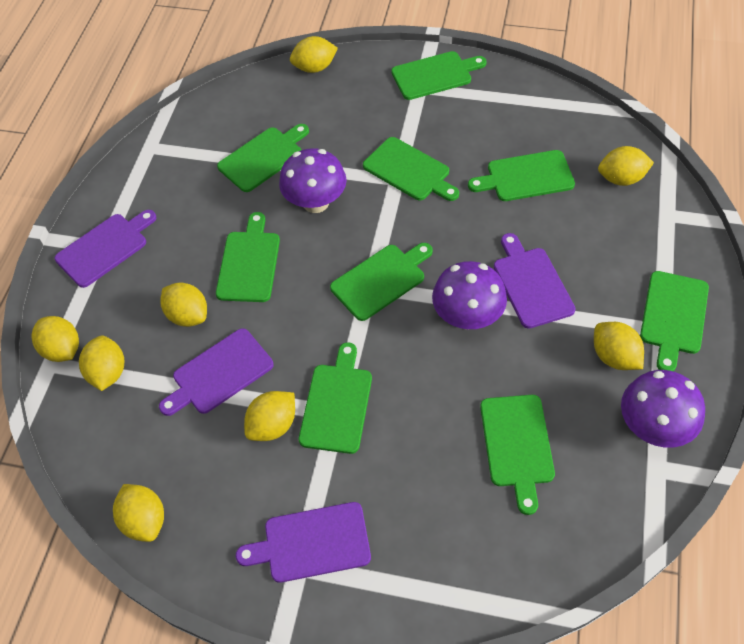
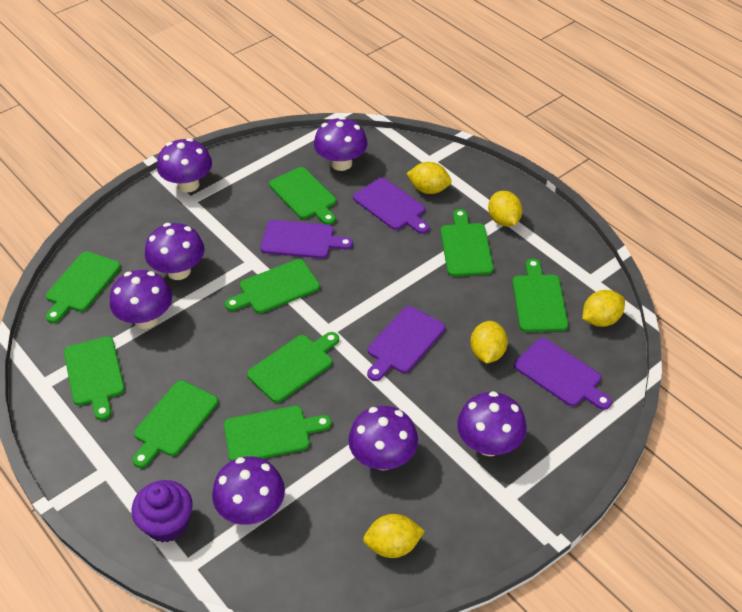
purple cupcake: 0 -> 1
purple mushroom: 3 -> 7
yellow lemon: 8 -> 5

